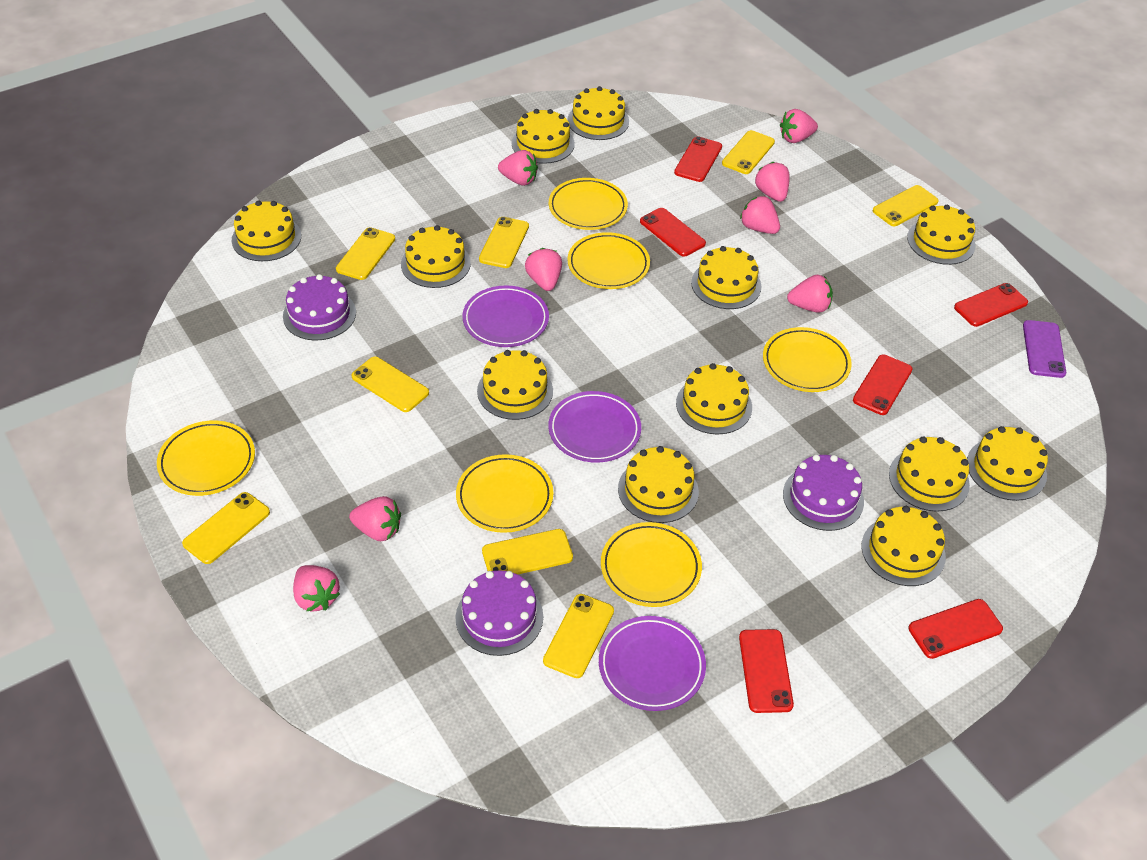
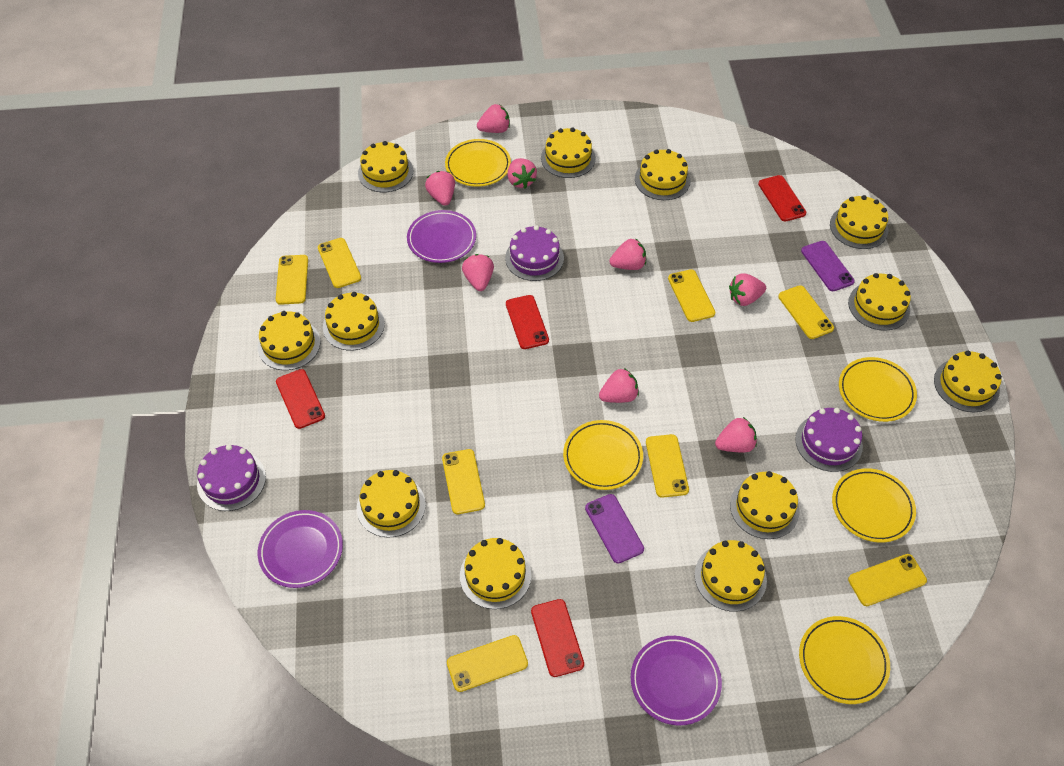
purple phone: 1 -> 2
red phone: 6 -> 4
yellow plate: 6 -> 5

